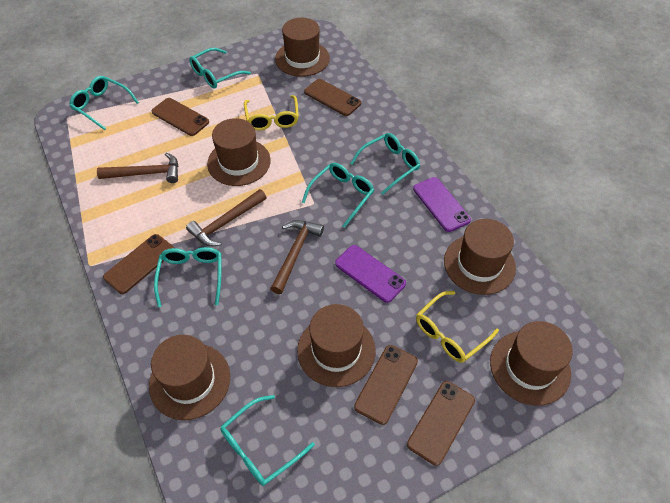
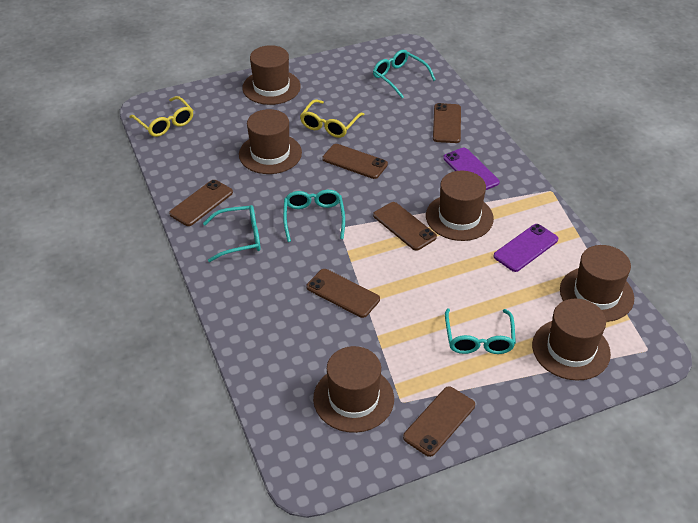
brown hammer: 3 -> 0
brown phone: 5 -> 6
turquoise glasses: 6 -> 4

